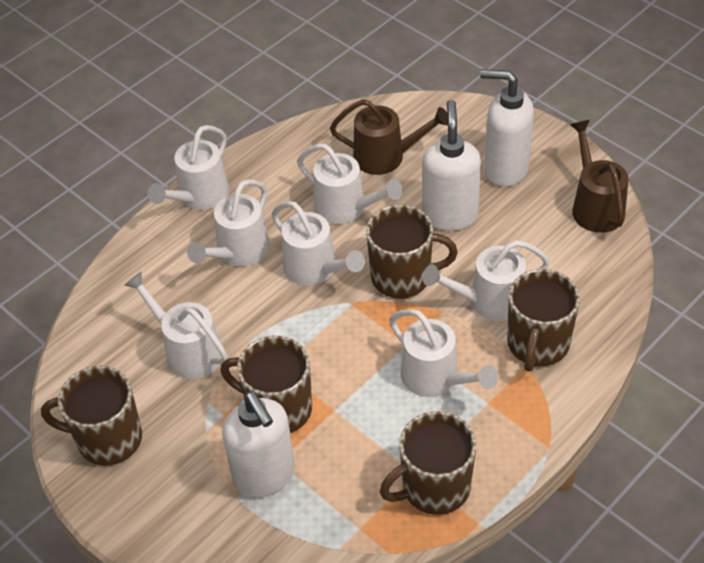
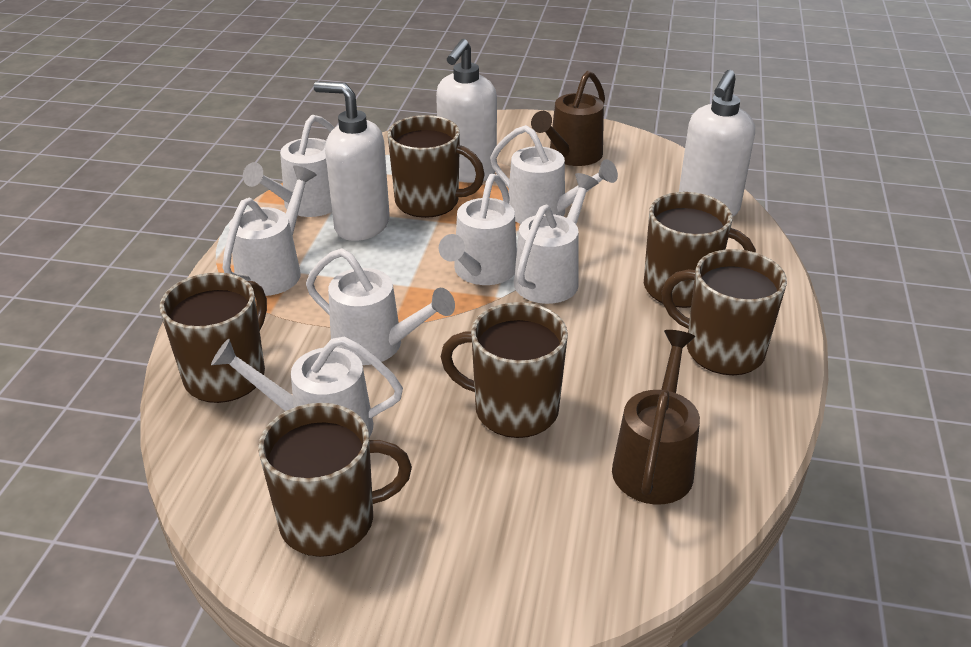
brown mug: 5 -> 6

